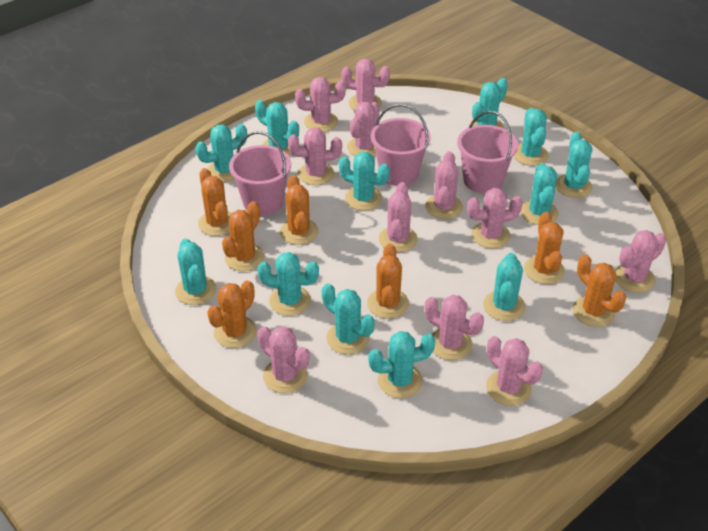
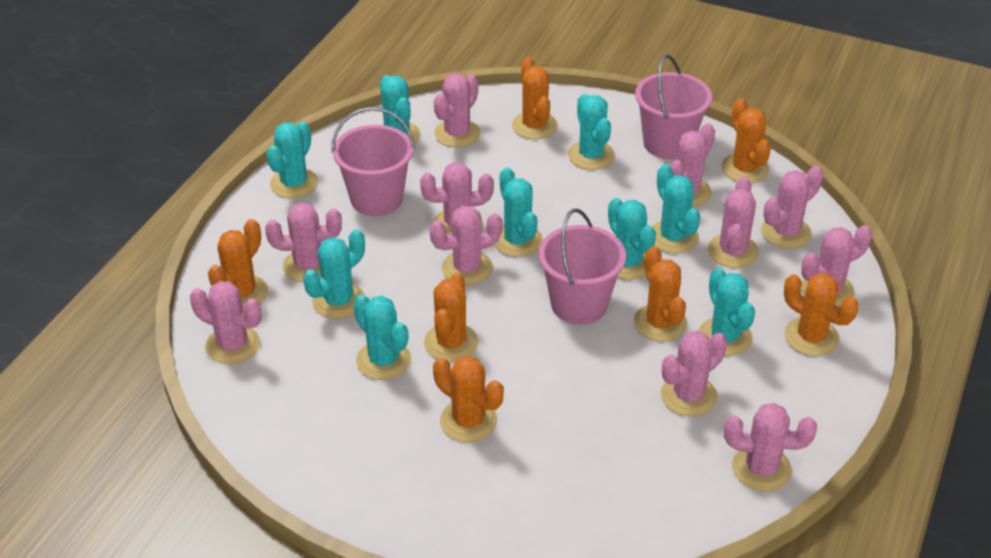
turquoise cactus: 12 -> 9

